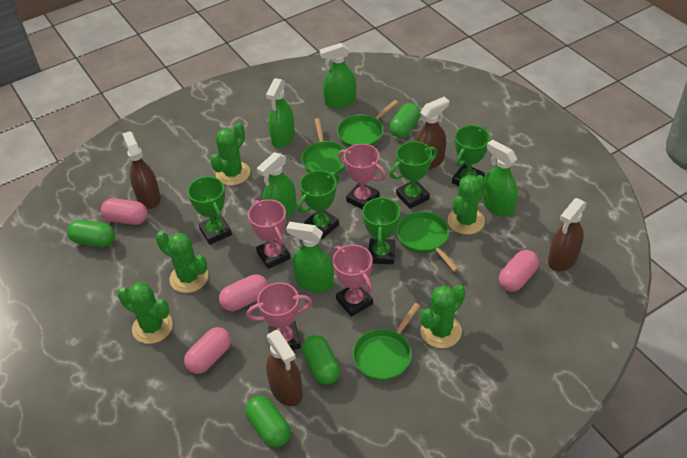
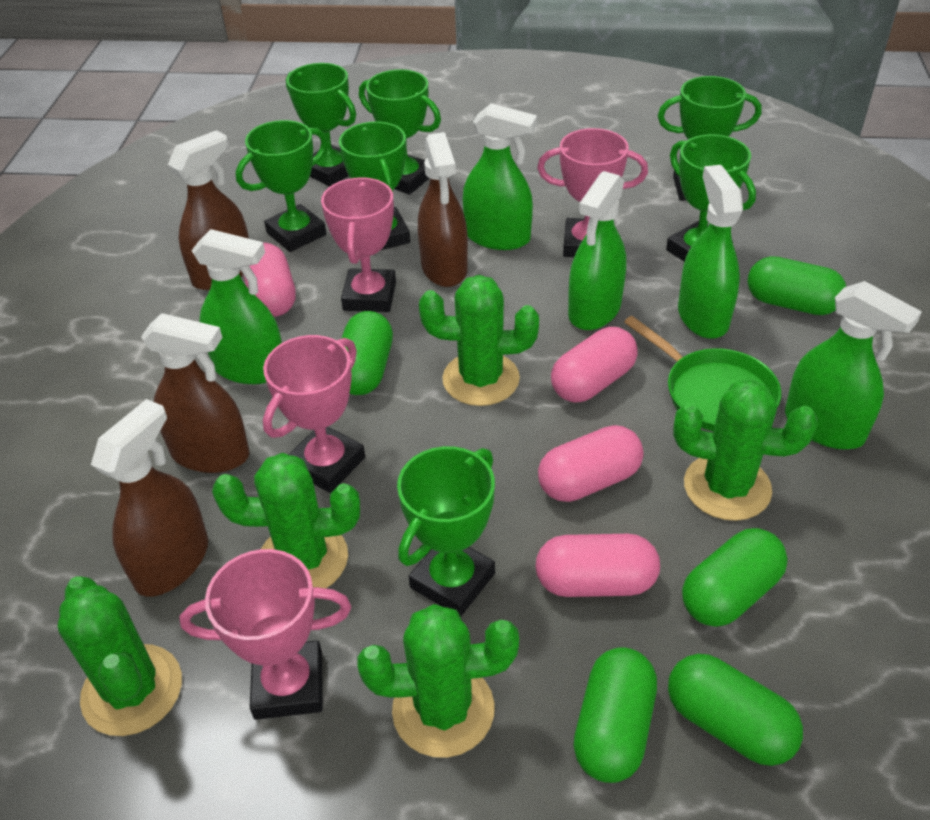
green capsule: 4 -> 5
green pan: 4 -> 1
green trophy: 5 -> 7

